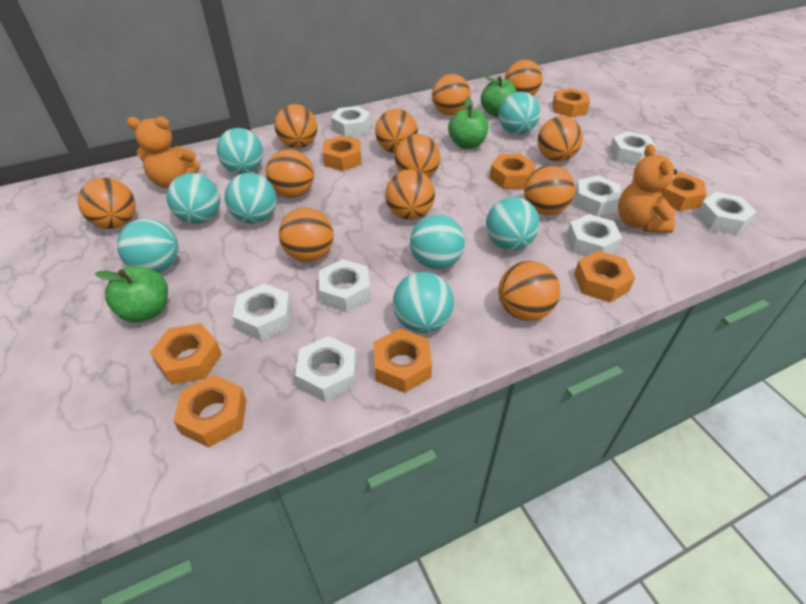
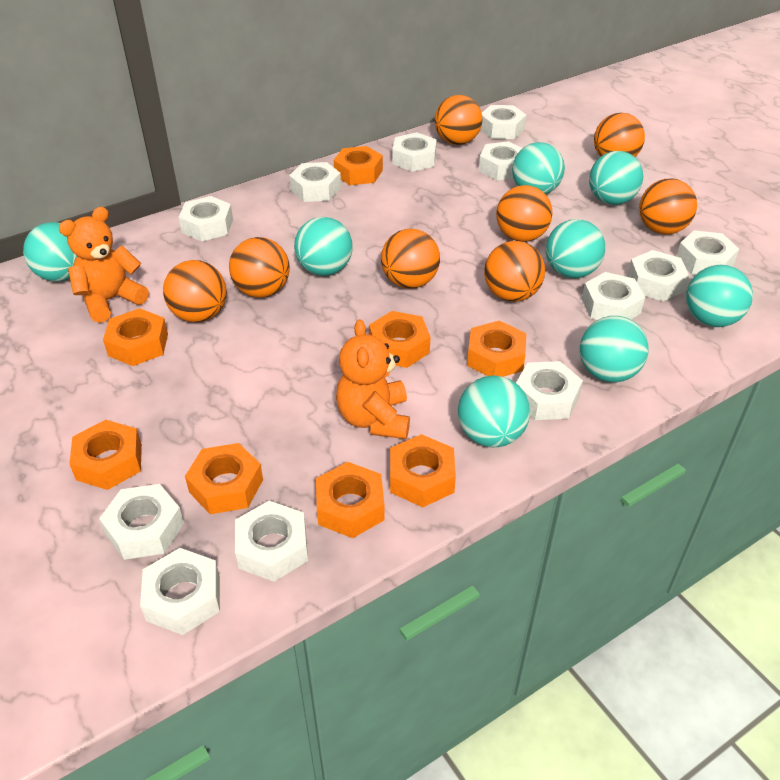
green apple: 3 -> 0
orange ball: 12 -> 8
white nut: 8 -> 12

